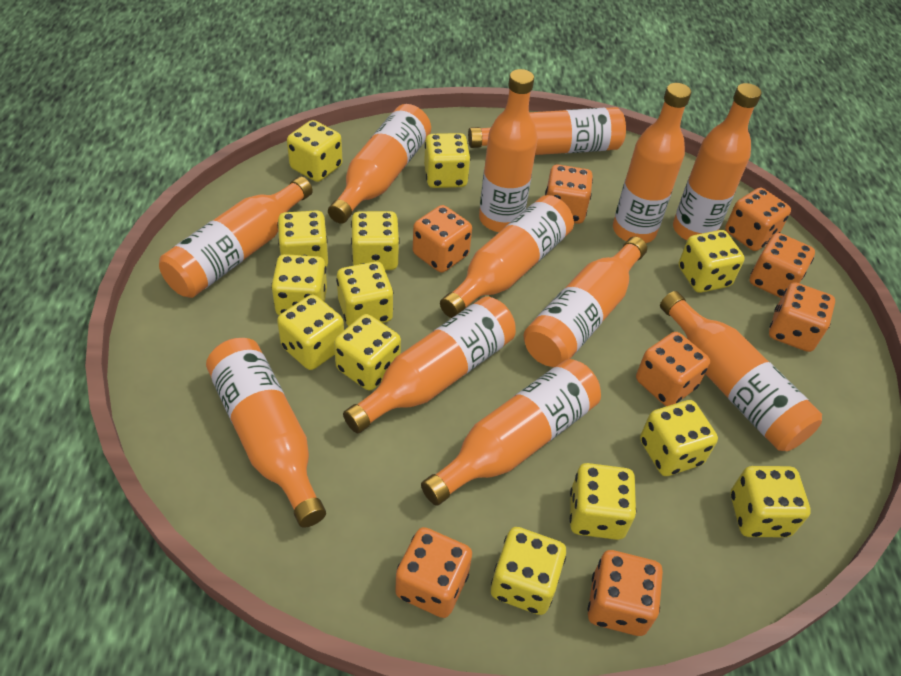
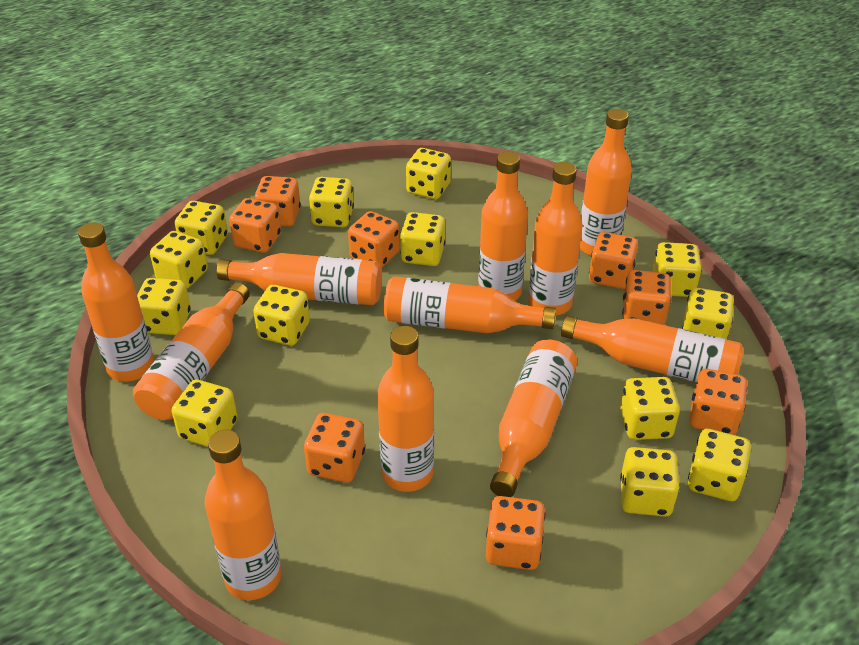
orange bottle: 12 -> 11

